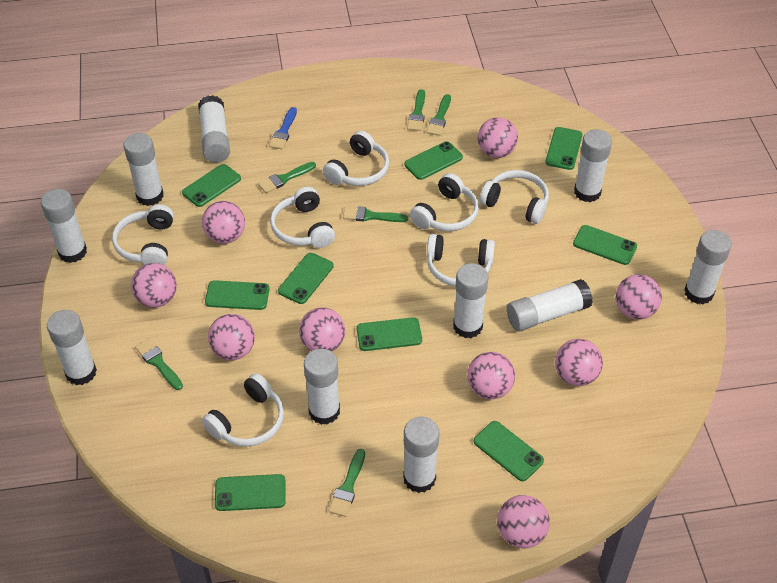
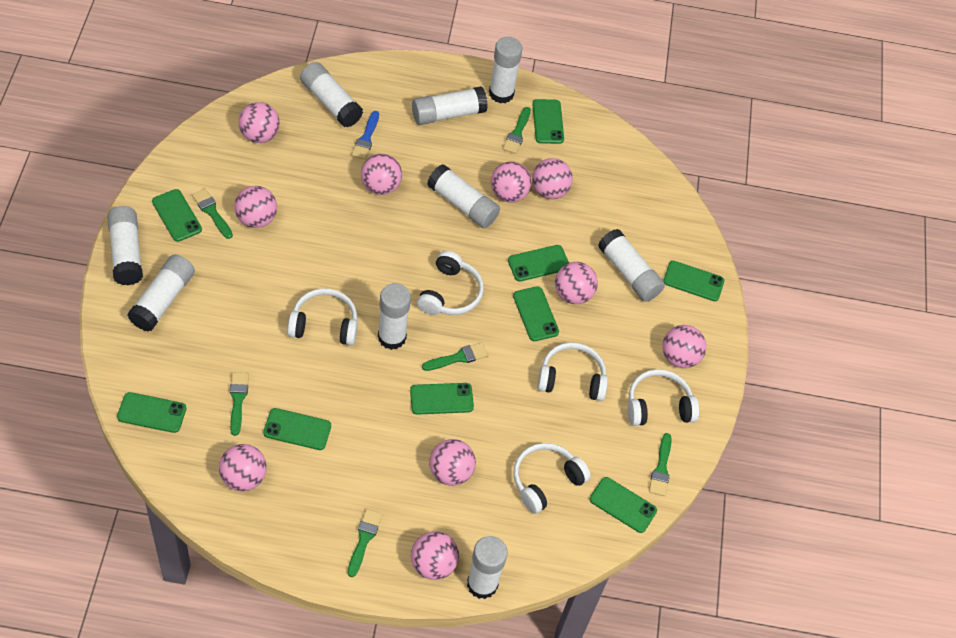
pink ball: 9 -> 10
white glue stick: 10 -> 9
white headphones: 7 -> 5

